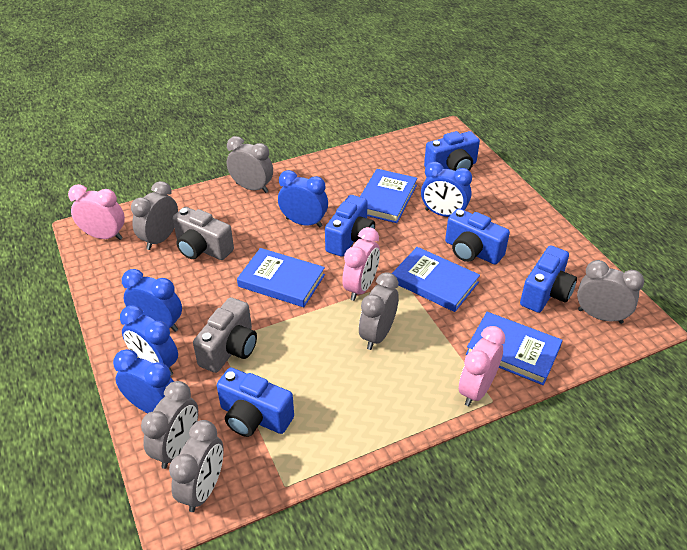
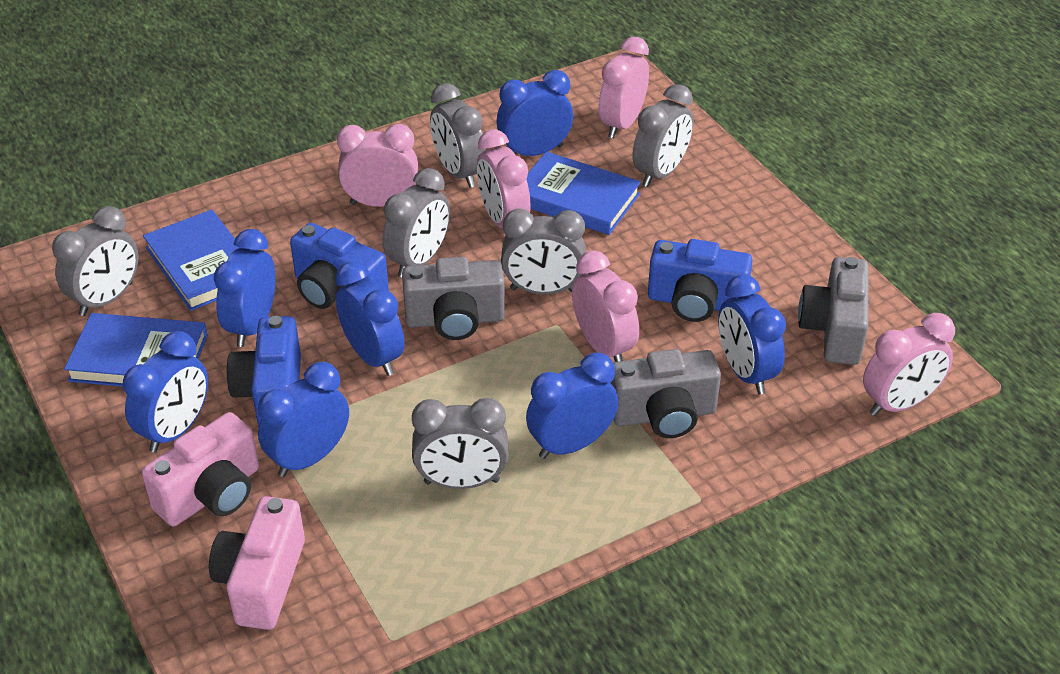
blue book: 4 -> 3
blue camera: 5 -> 3
blue clock: 5 -> 7
grey camera: 2 -> 3
pink camera: 0 -> 2
pink clock: 3 -> 5

